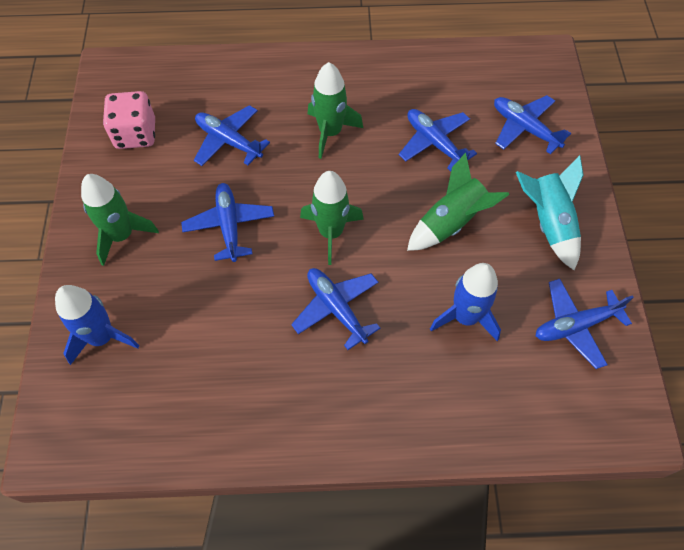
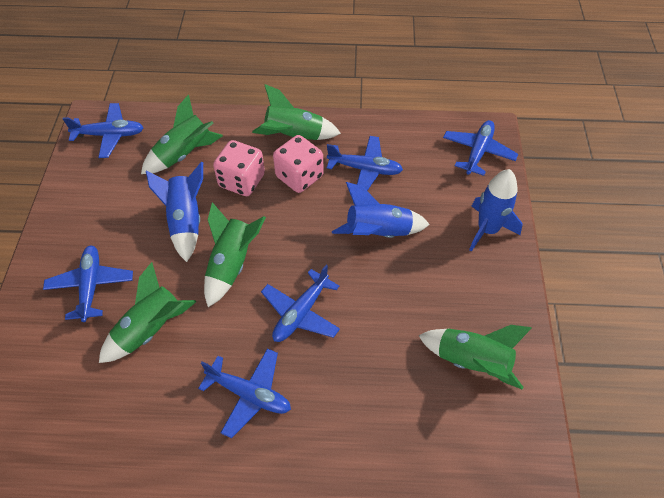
blue rocket: 2 -> 3
green rocket: 4 -> 5
pink dice: 1 -> 2
turquoise rocket: 1 -> 0

